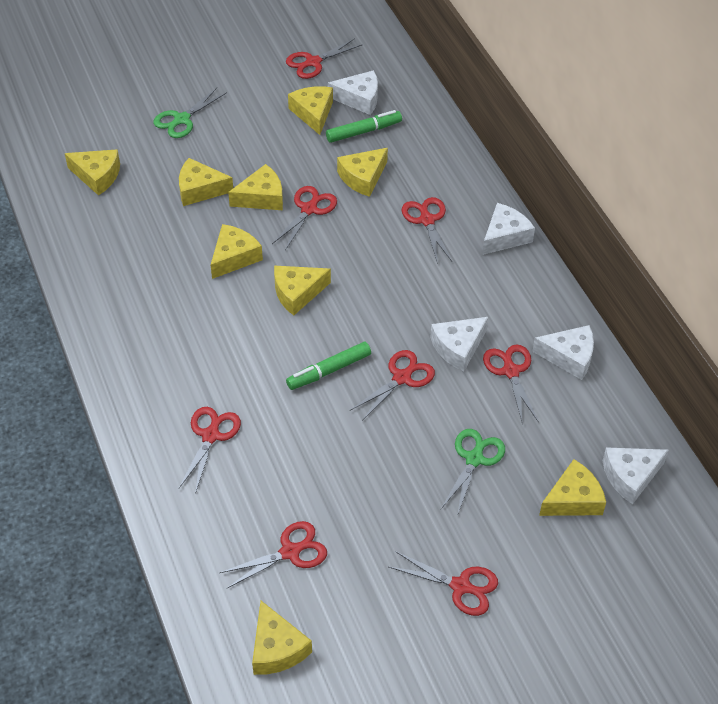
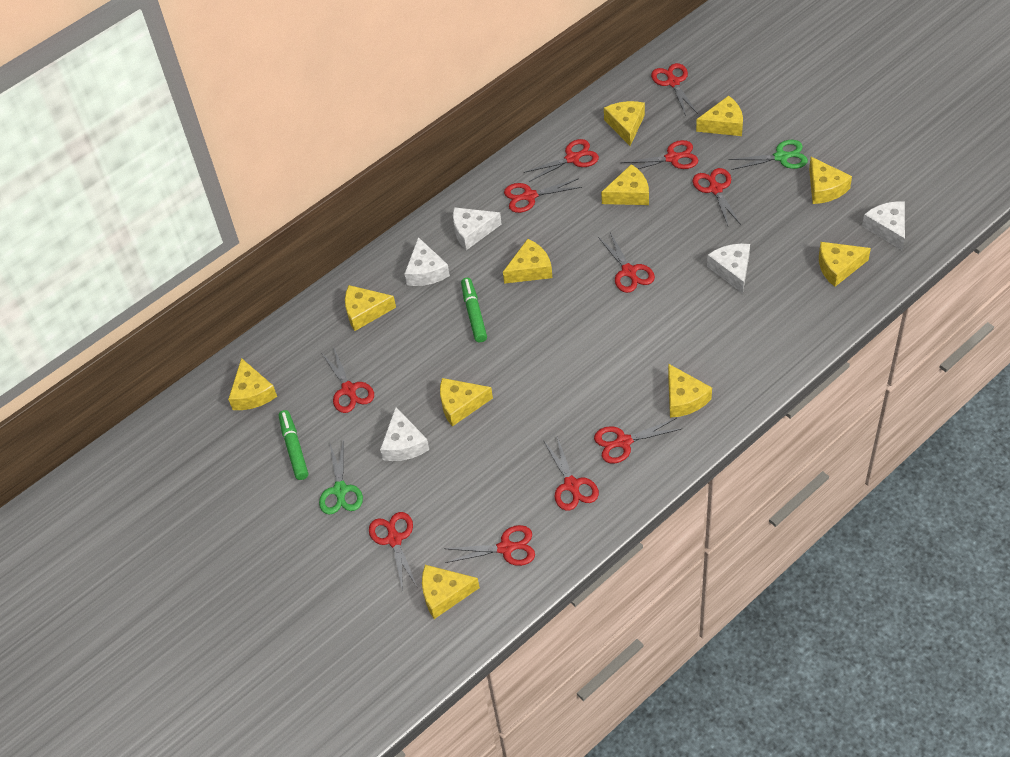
red scissors: 8 -> 11
yellow cheese: 9 -> 11

